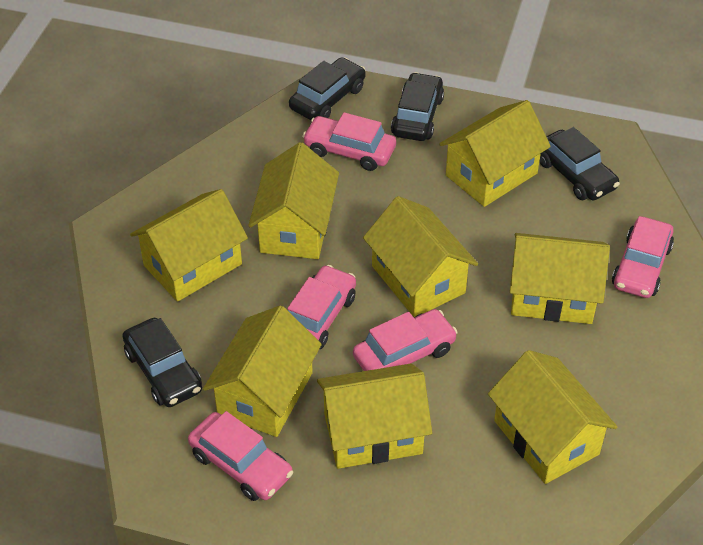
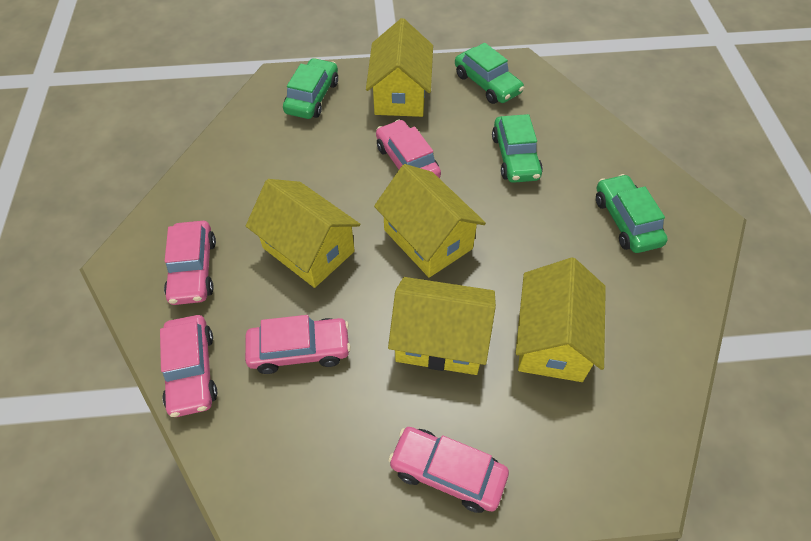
black car: 4 -> 0
green car: 0 -> 4
yellow house: 8 -> 5

